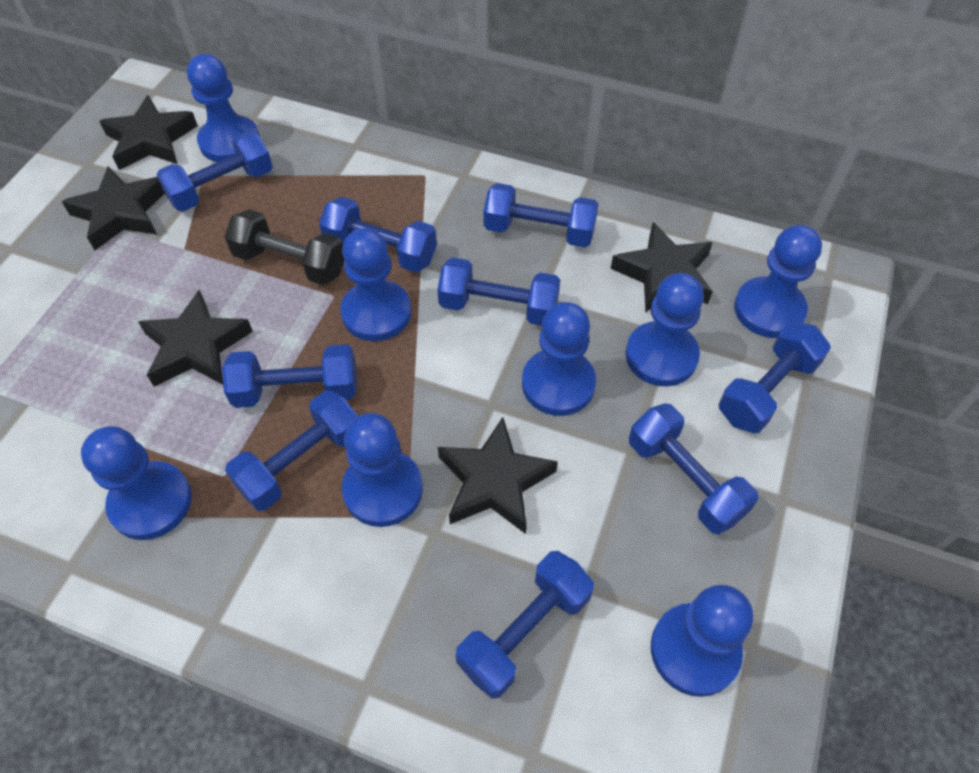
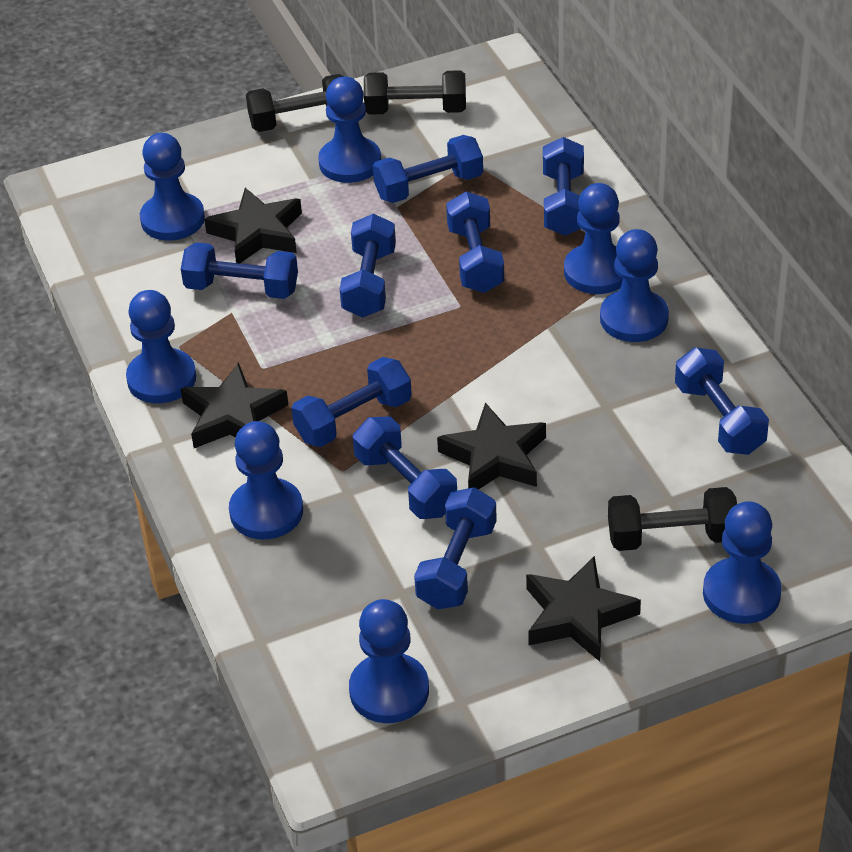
black dumbbell: 1 -> 3
black star: 5 -> 4

